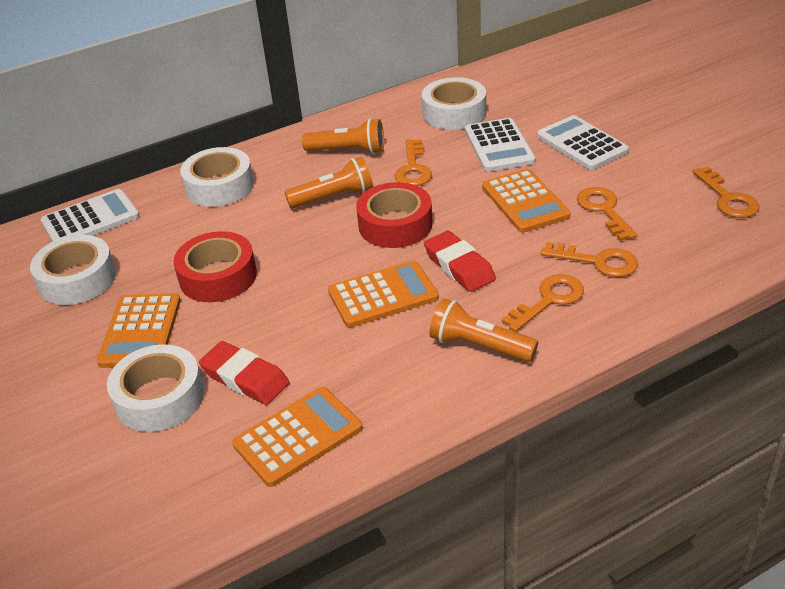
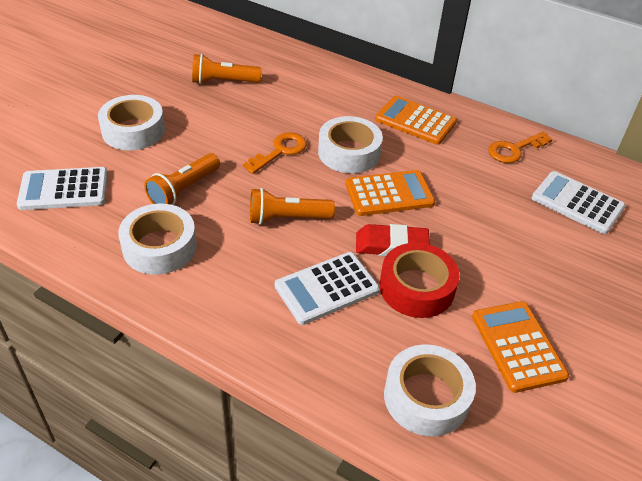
orange calculator: 4 -> 3
orange key: 5 -> 2
red eraser: 2 -> 1
red tape: 2 -> 1

